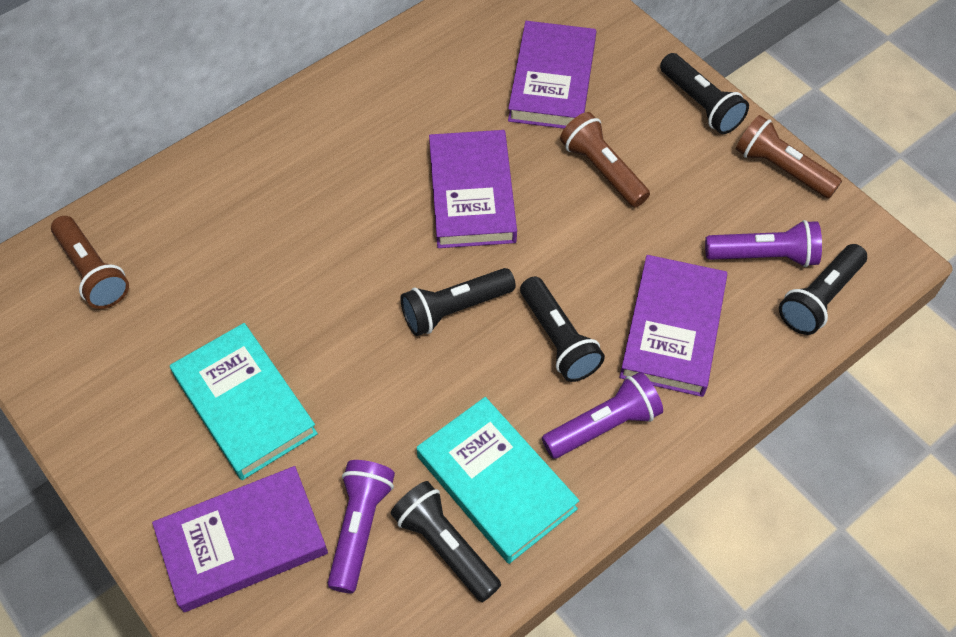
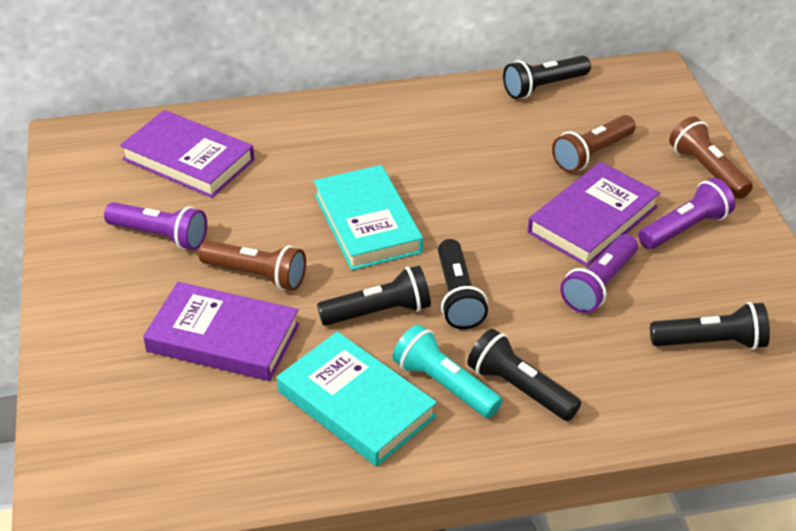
purple book: 4 -> 3
turquoise flashlight: 0 -> 1

